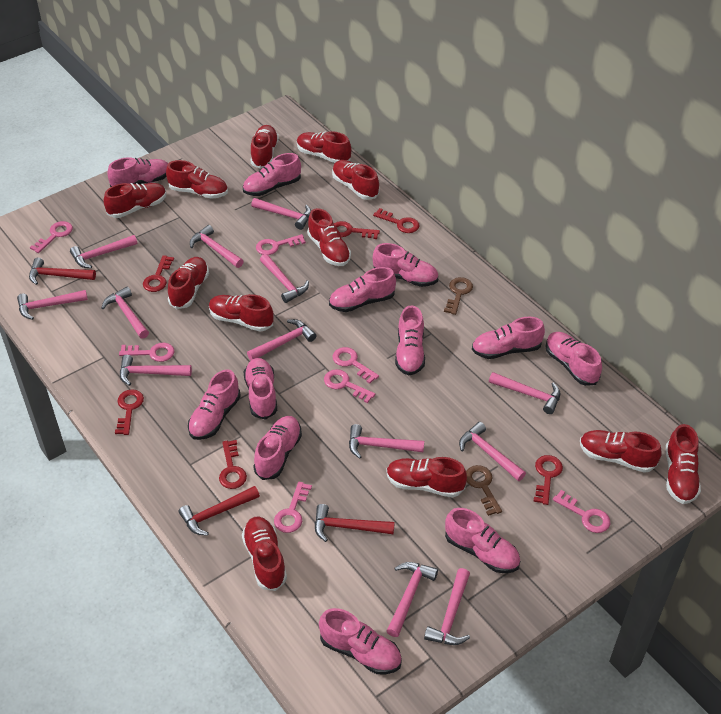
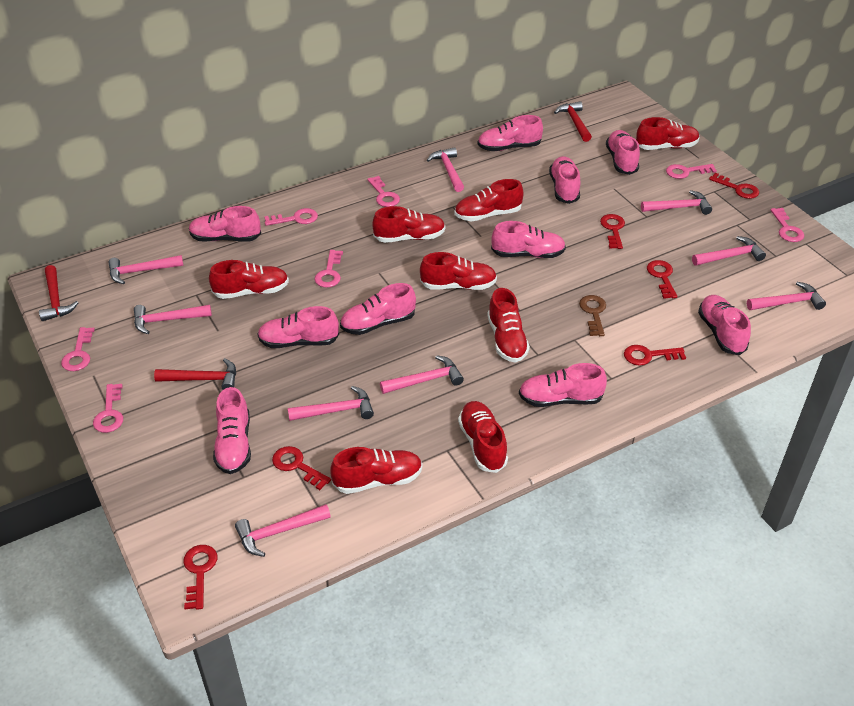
brown key: 2 -> 1
pink hammer: 13 -> 9
pink shoe: 12 -> 10
red shoe: 12 -> 8

